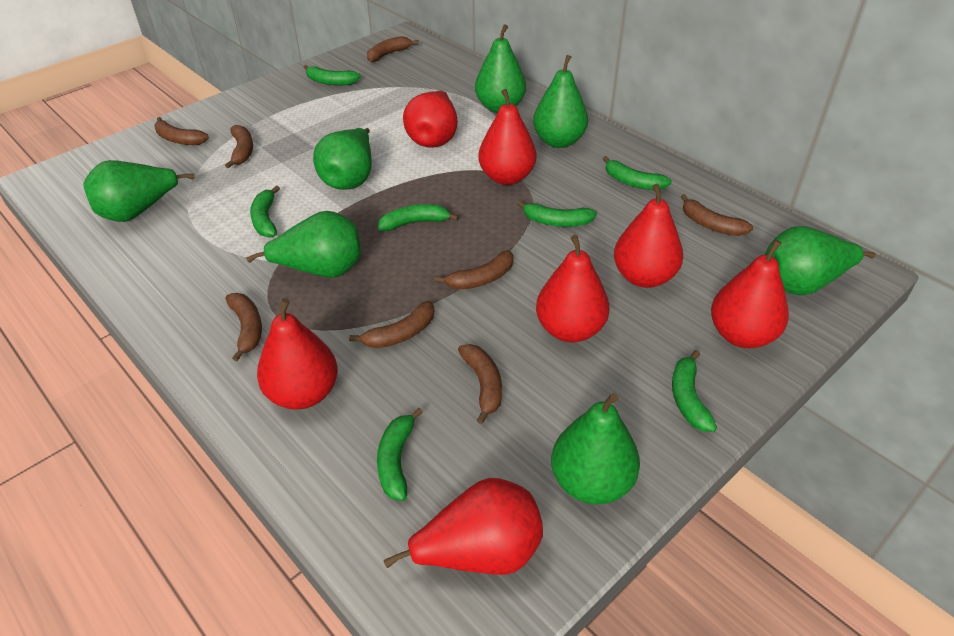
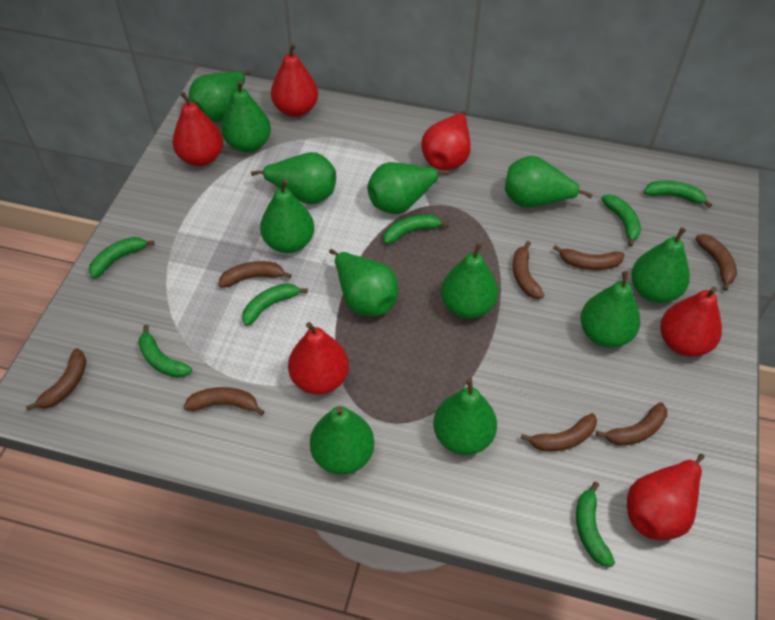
green pear: 7 -> 12
red pear: 7 -> 6

